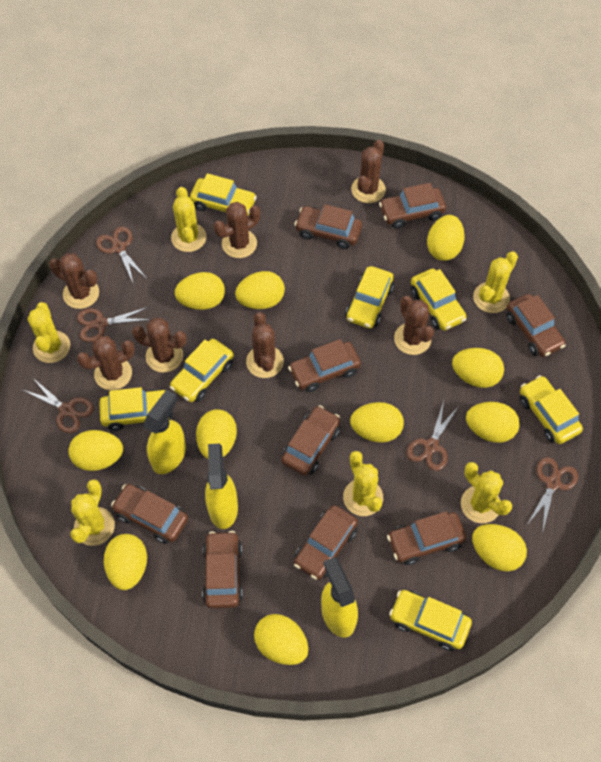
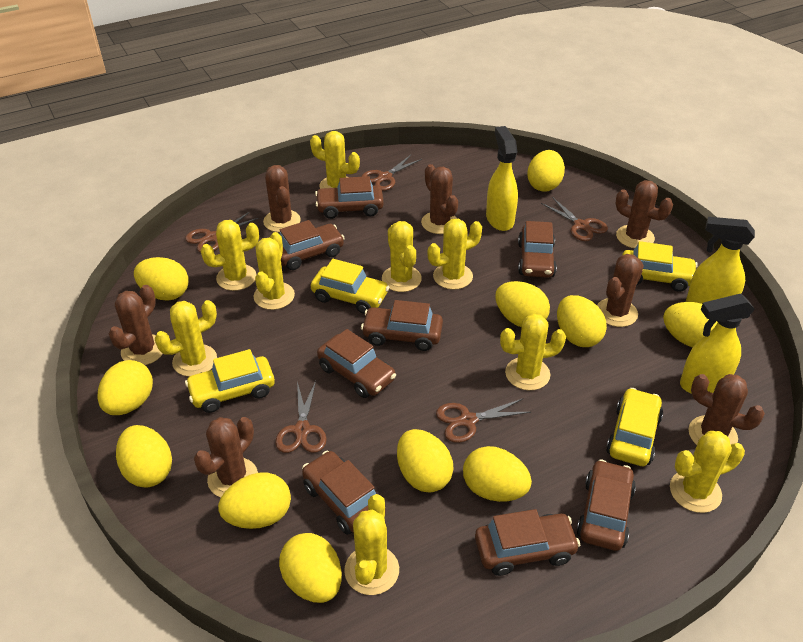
brown car: 9 -> 8
yellow cactus: 6 -> 9
yellow car: 7 -> 4

